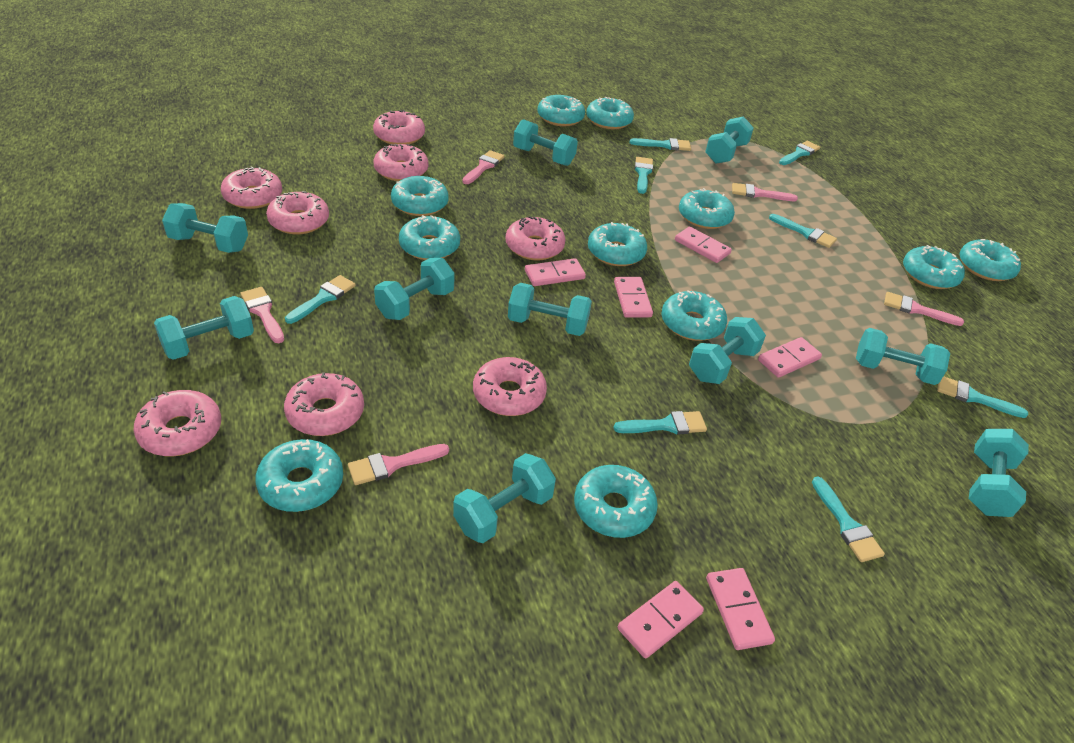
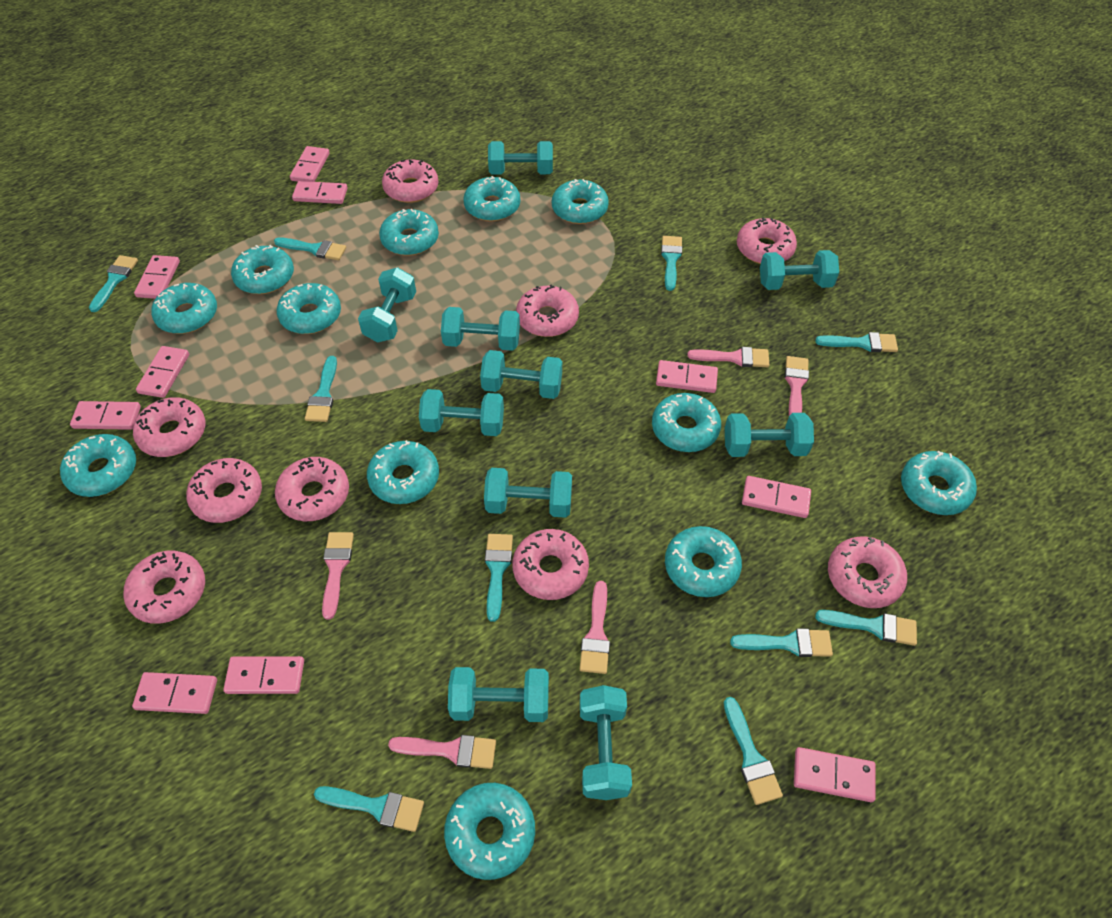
pink domino: 6 -> 10
pink donut: 8 -> 9
turquoise brush: 8 -> 10
turquoise donut: 11 -> 12

